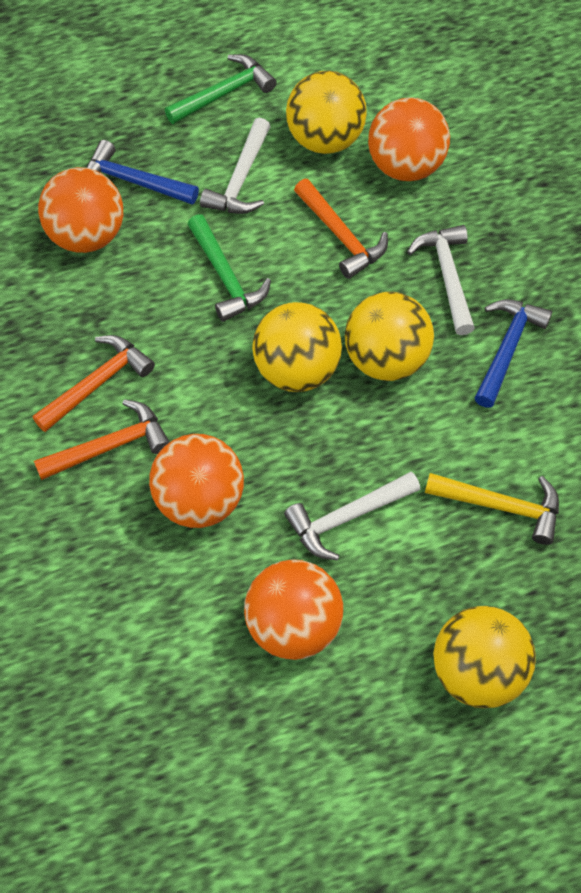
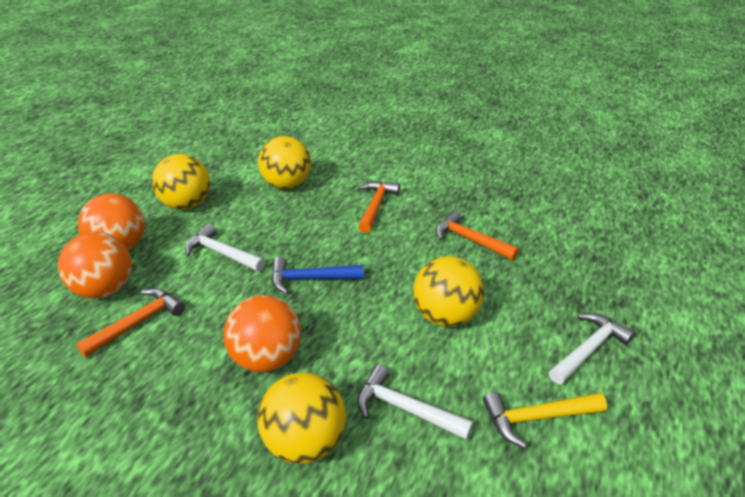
blue hammer: 2 -> 1
green hammer: 2 -> 0
orange ball: 4 -> 3

